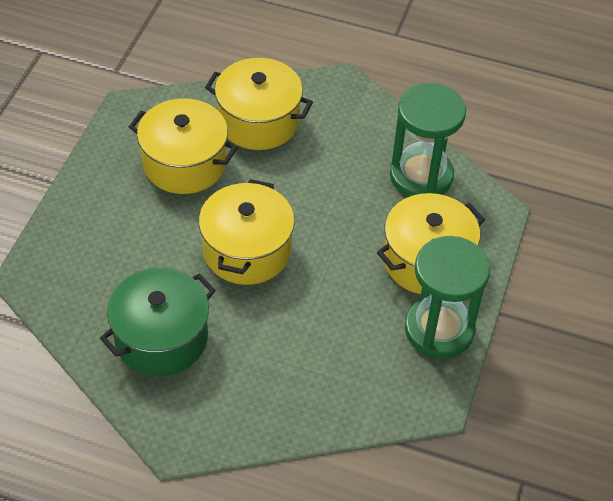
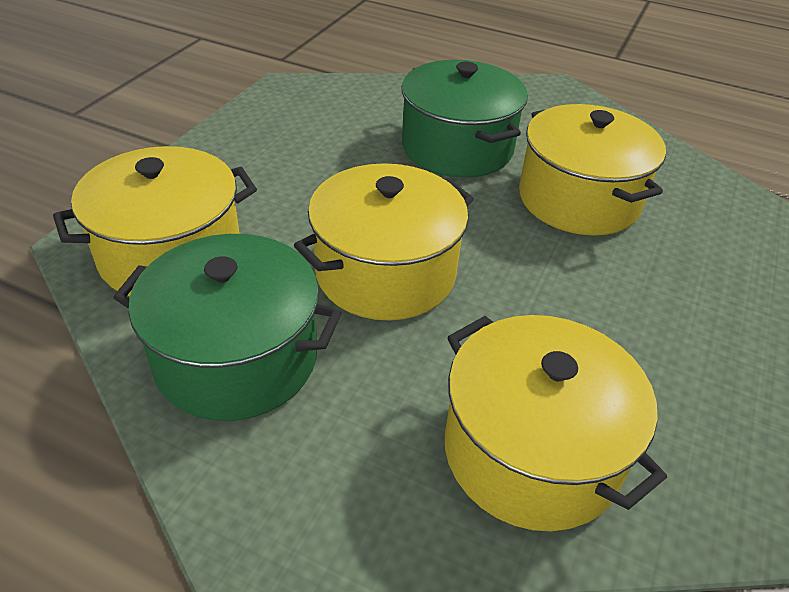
green hourglass: 2 -> 0
green pot: 1 -> 2

